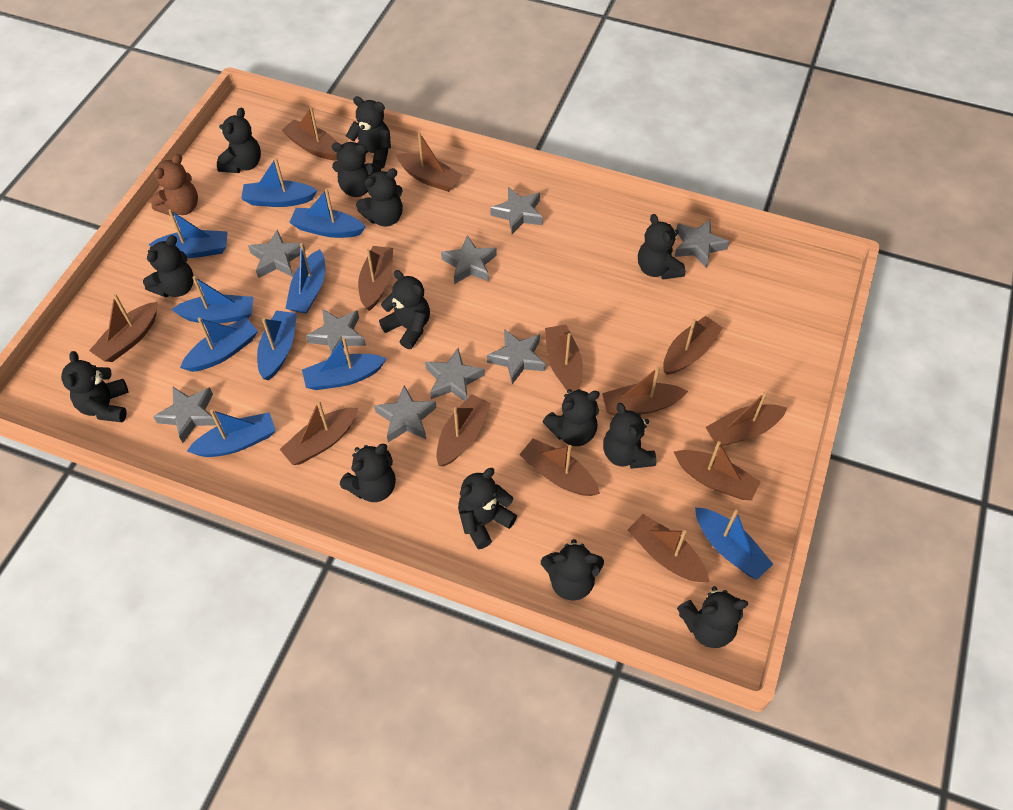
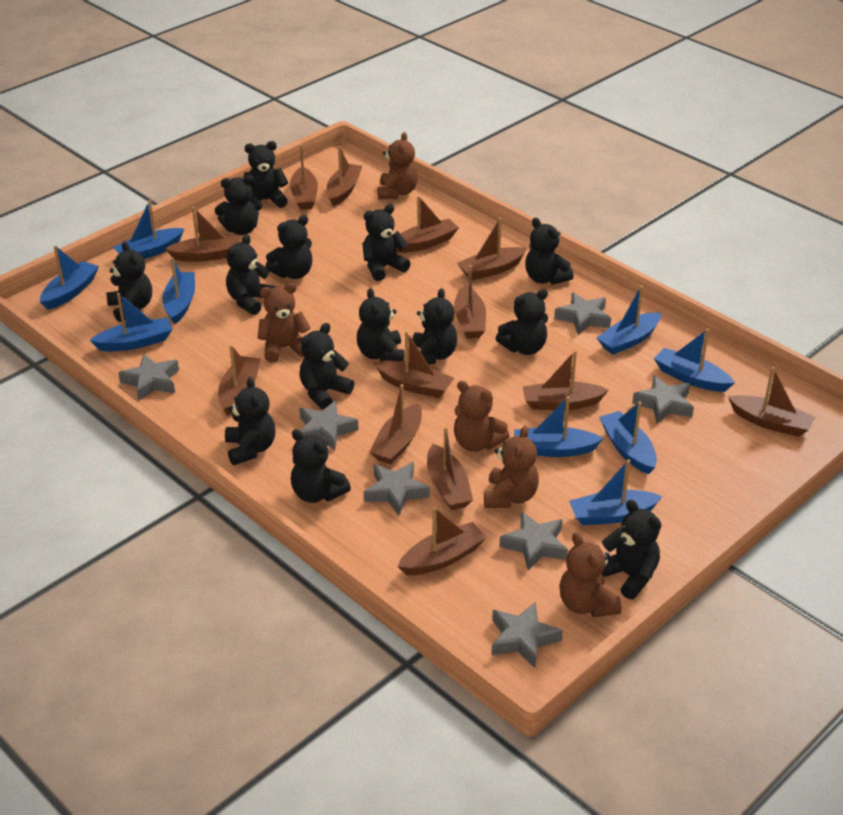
blue boat: 10 -> 9
brown teddy bear: 1 -> 5
grey star: 9 -> 7

